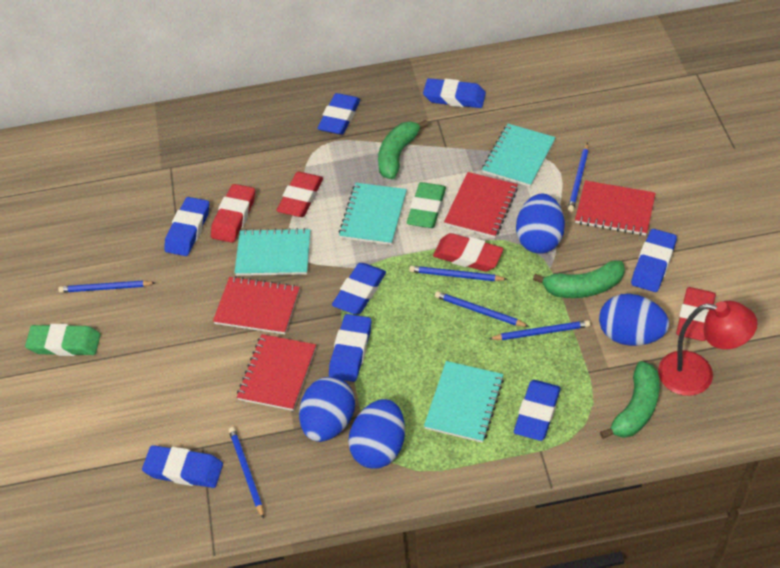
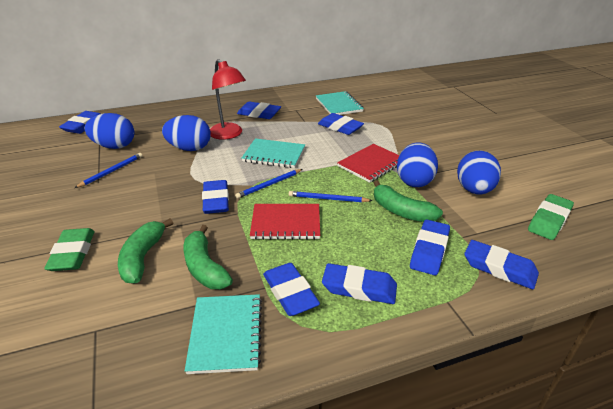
blue pencil: 6 -> 3
red eraser: 4 -> 0
red notebook: 4 -> 2
turquoise notebook: 4 -> 3

